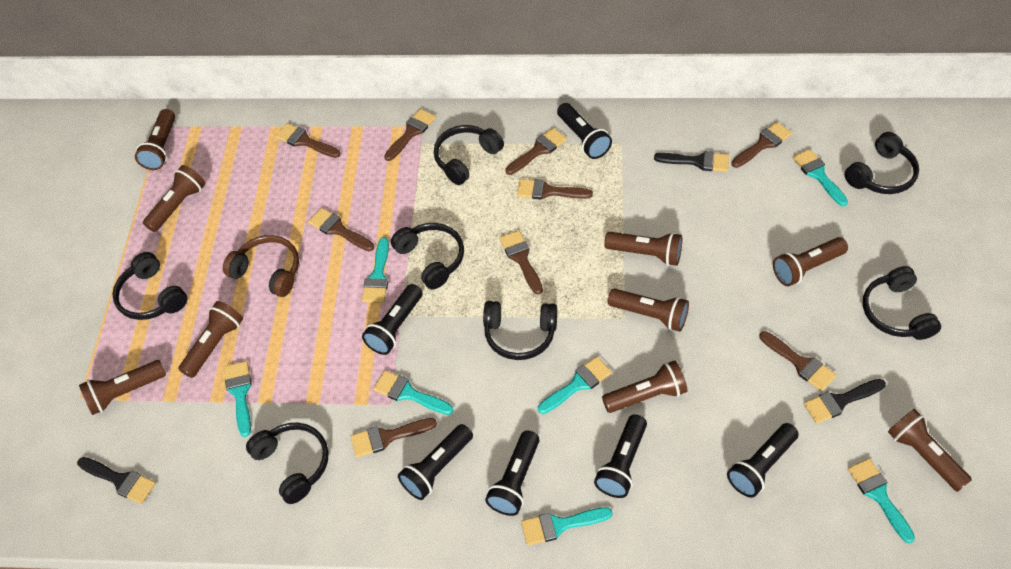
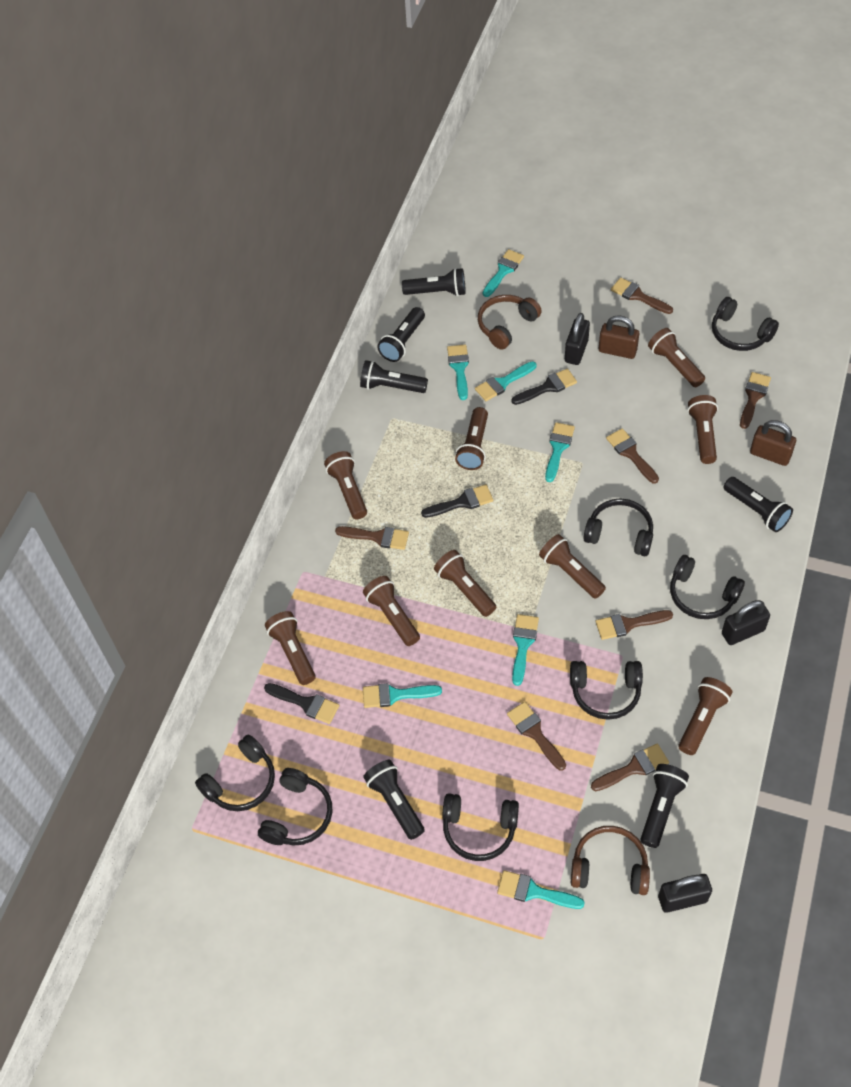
black padlock: 0 -> 3
brown brush: 9 -> 7
brown headphones: 1 -> 2
brown padlock: 0 -> 2

